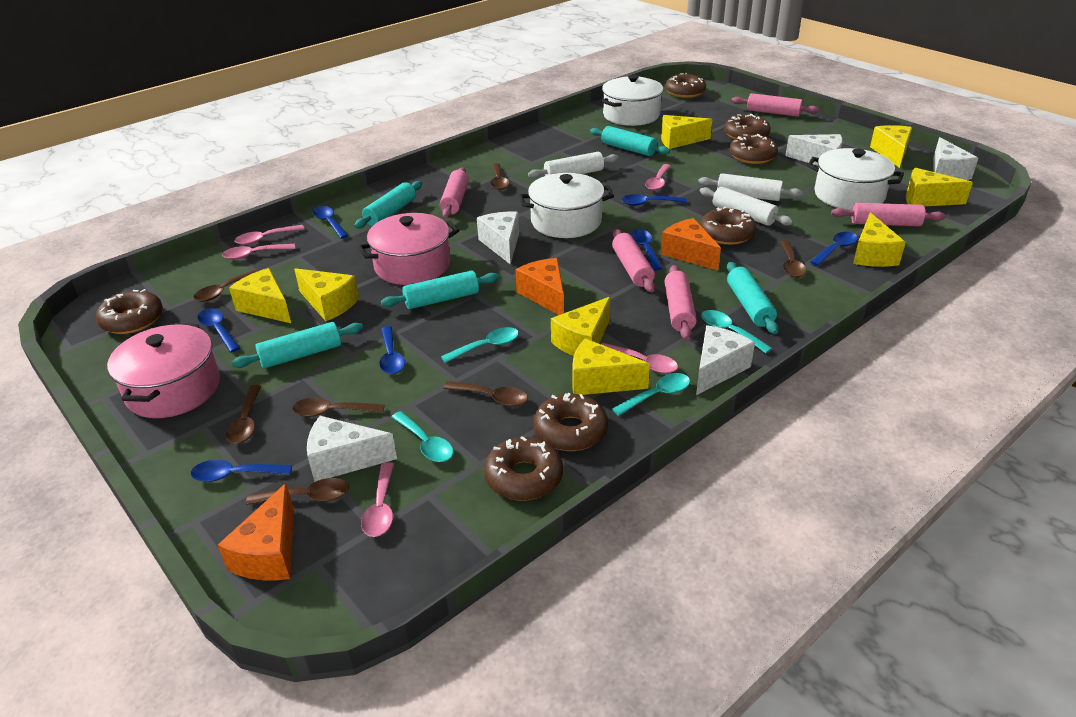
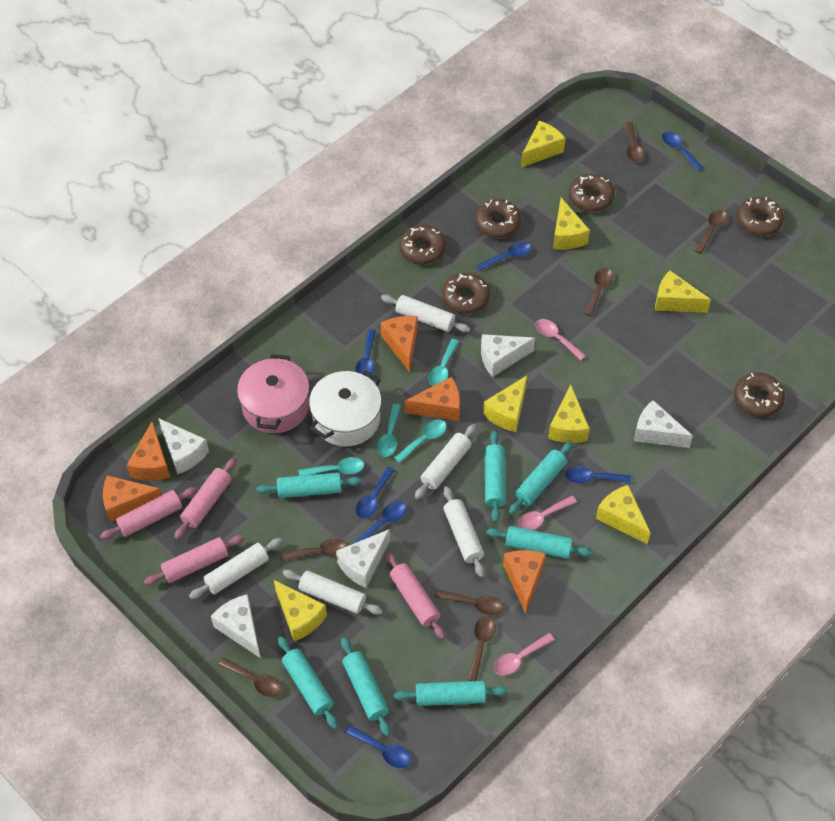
brown donut: 7 -> 6
orange cheese: 3 -> 5
pink pot: 2 -> 1
pink rolling pin: 5 -> 4
pink spoon: 5 -> 3
turquoise rolling pin: 5 -> 7
white pot: 3 -> 1
white rolling pin: 3 -> 5
yellow cheese: 8 -> 7

